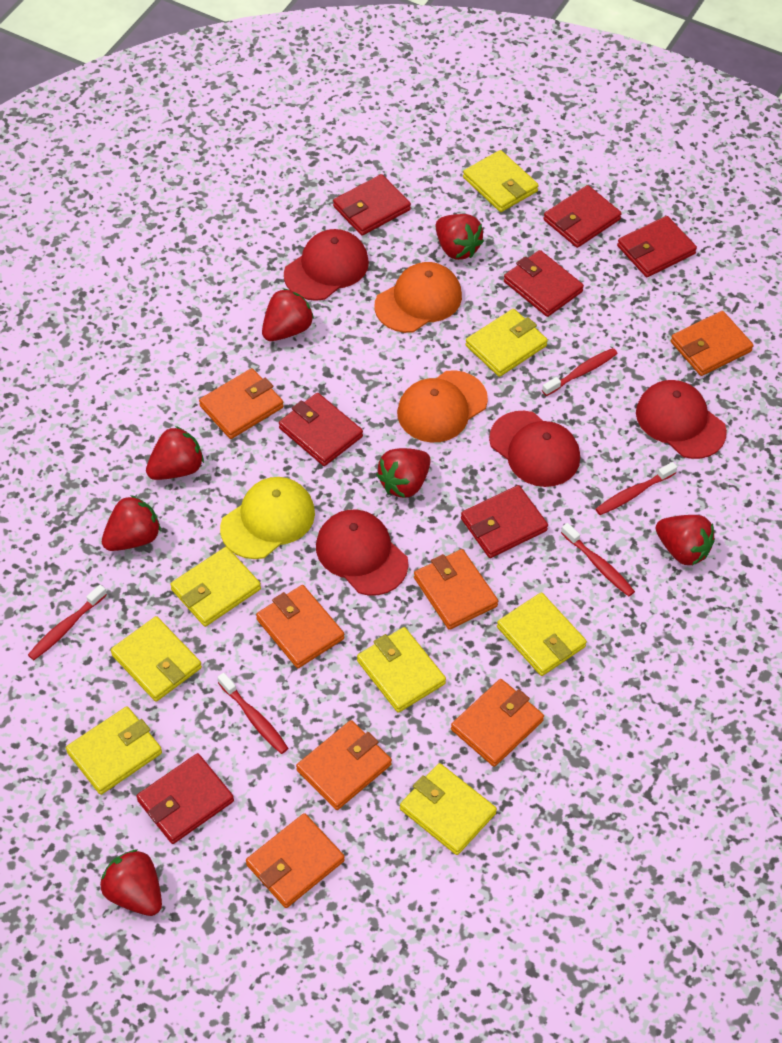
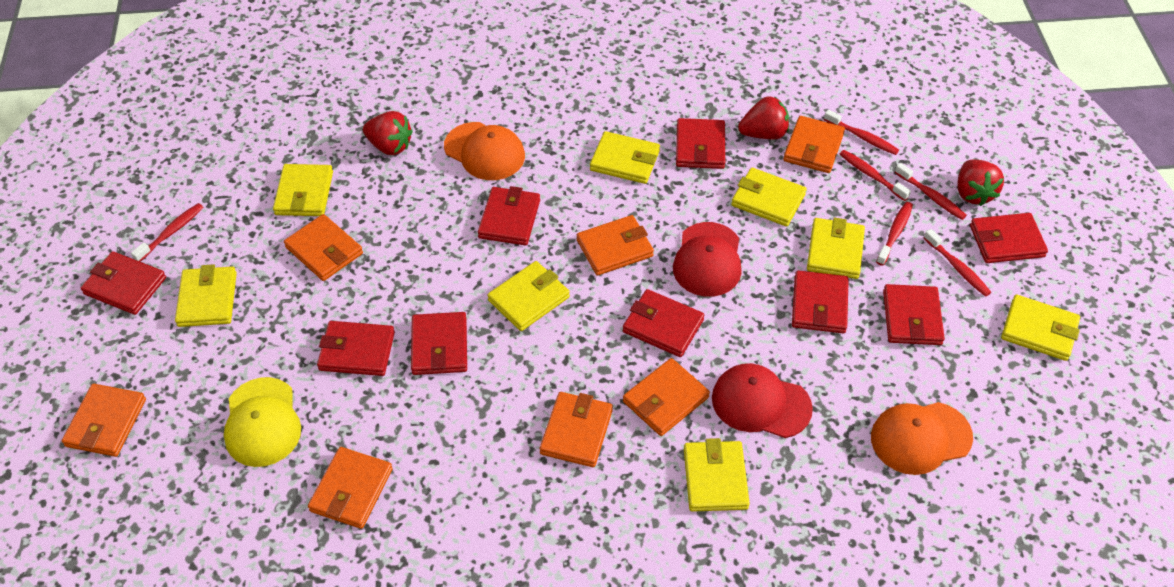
red cap: 4 -> 2
red strawberry: 7 -> 3
red toothbrush: 5 -> 6
red wallet: 7 -> 9

